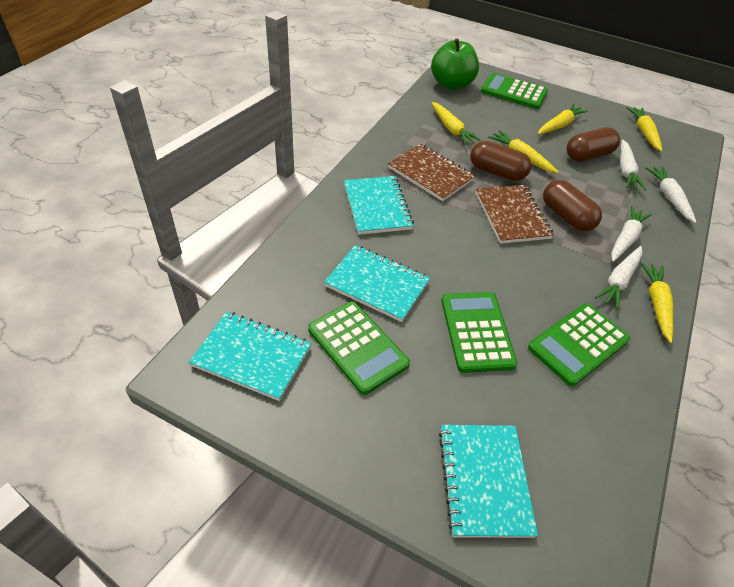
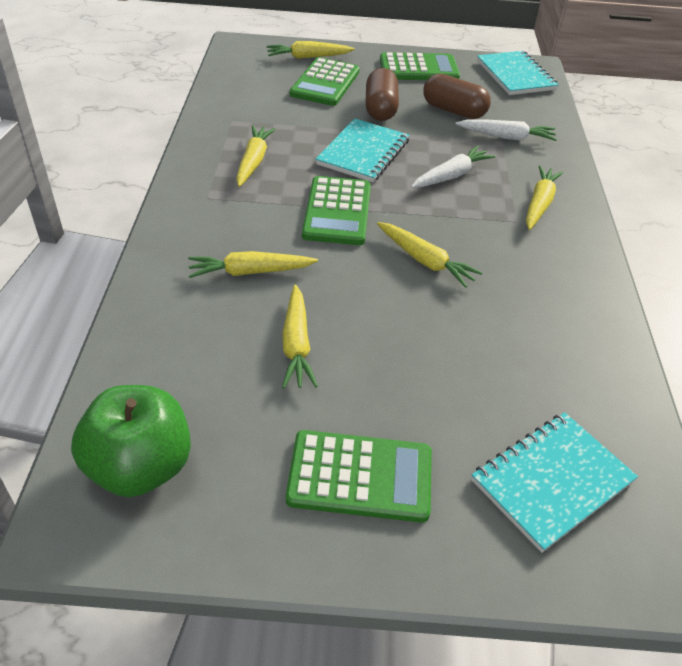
brown capsule: 3 -> 2
brown notebook: 2 -> 0
turquoise notebook: 4 -> 3
white carrot: 4 -> 2
yellow carrot: 5 -> 6

